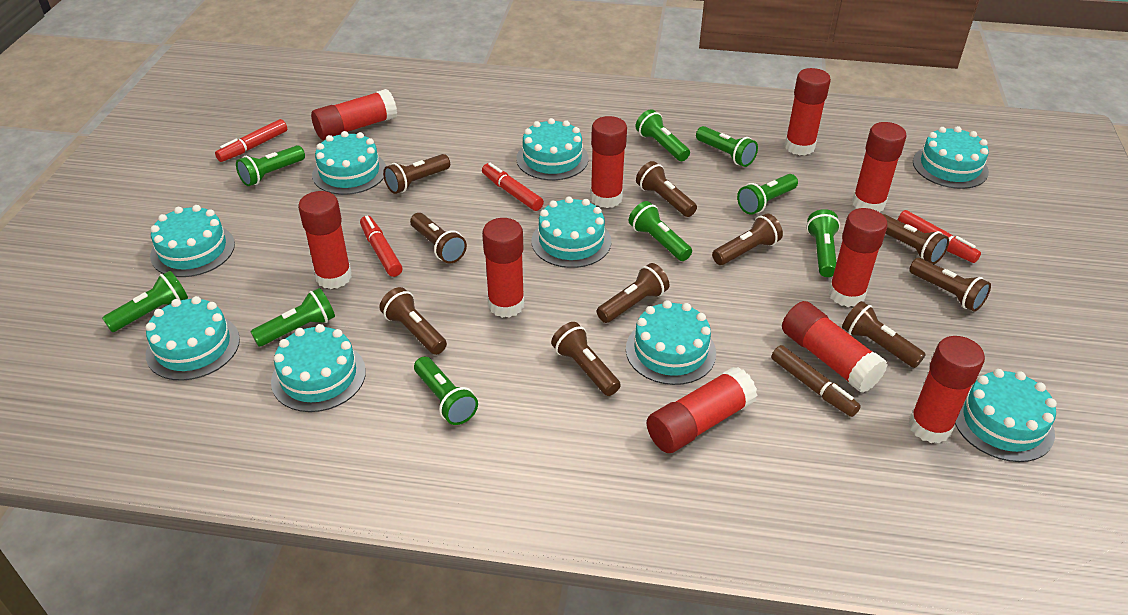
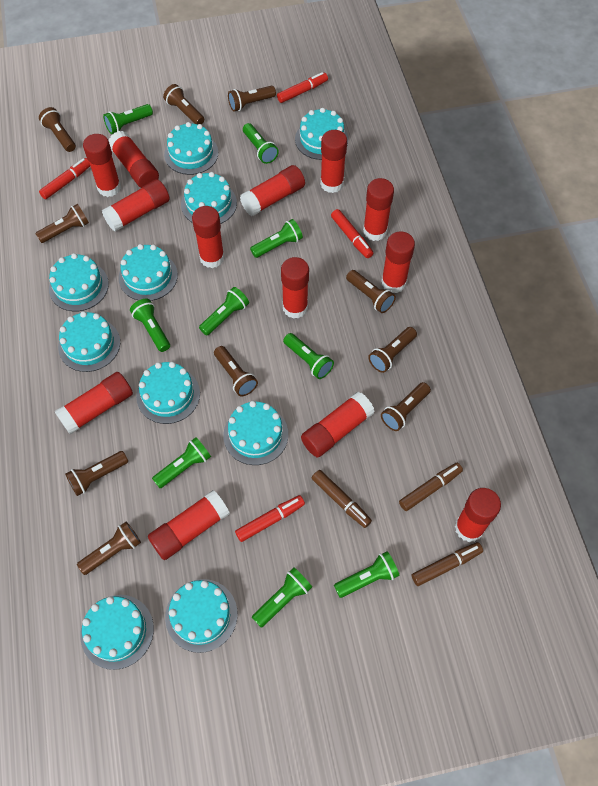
brown marker: 1 -> 3
red glue stick: 10 -> 13
turquoise cake: 9 -> 10

